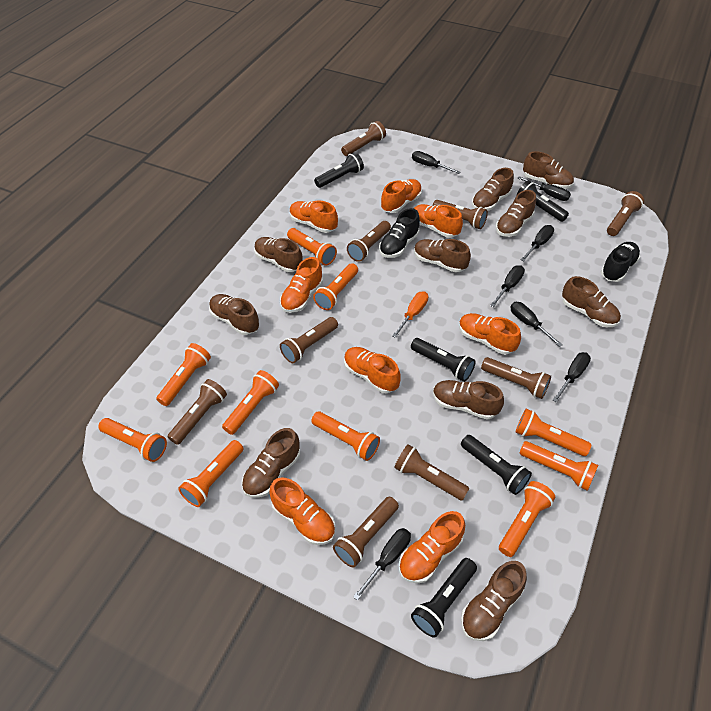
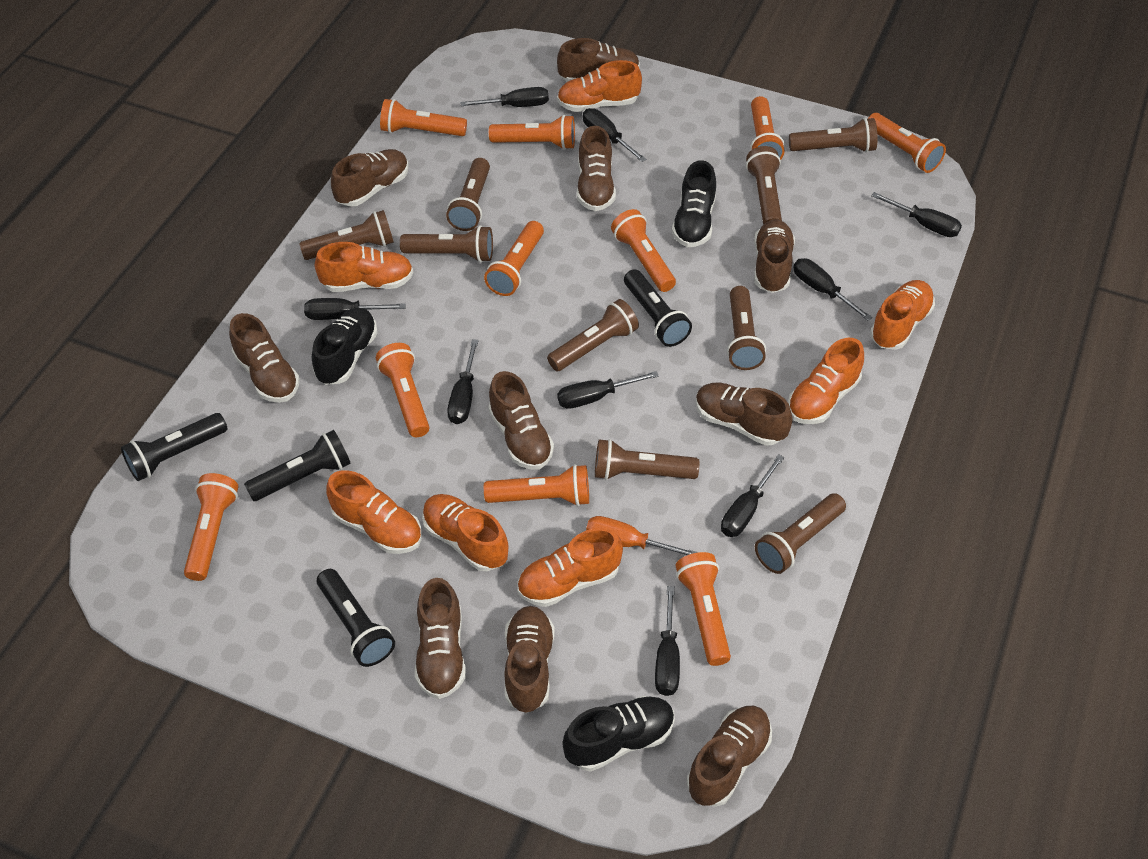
black flashlight: 5 -> 4
black screwdriver: 7 -> 9
black shoe: 2 -> 3
orange shoe: 8 -> 7

